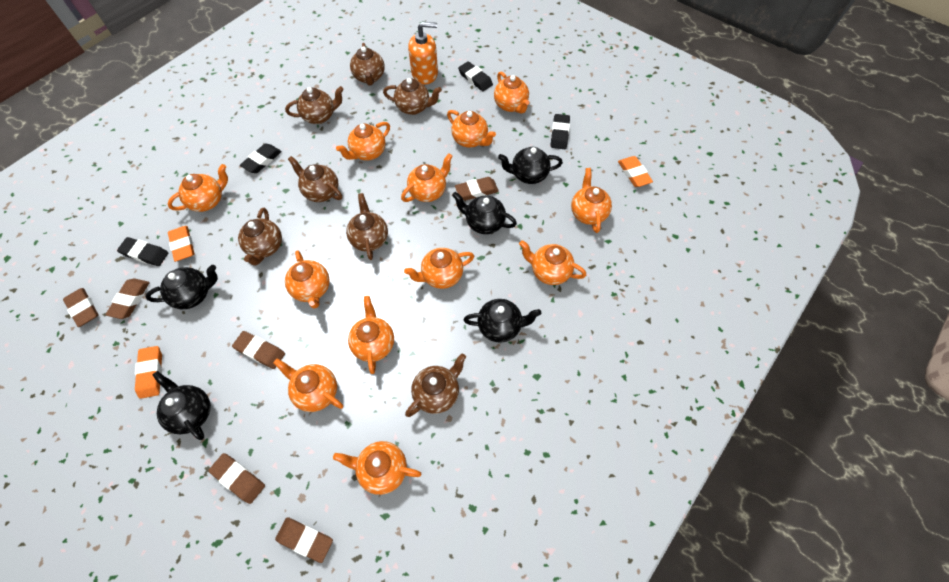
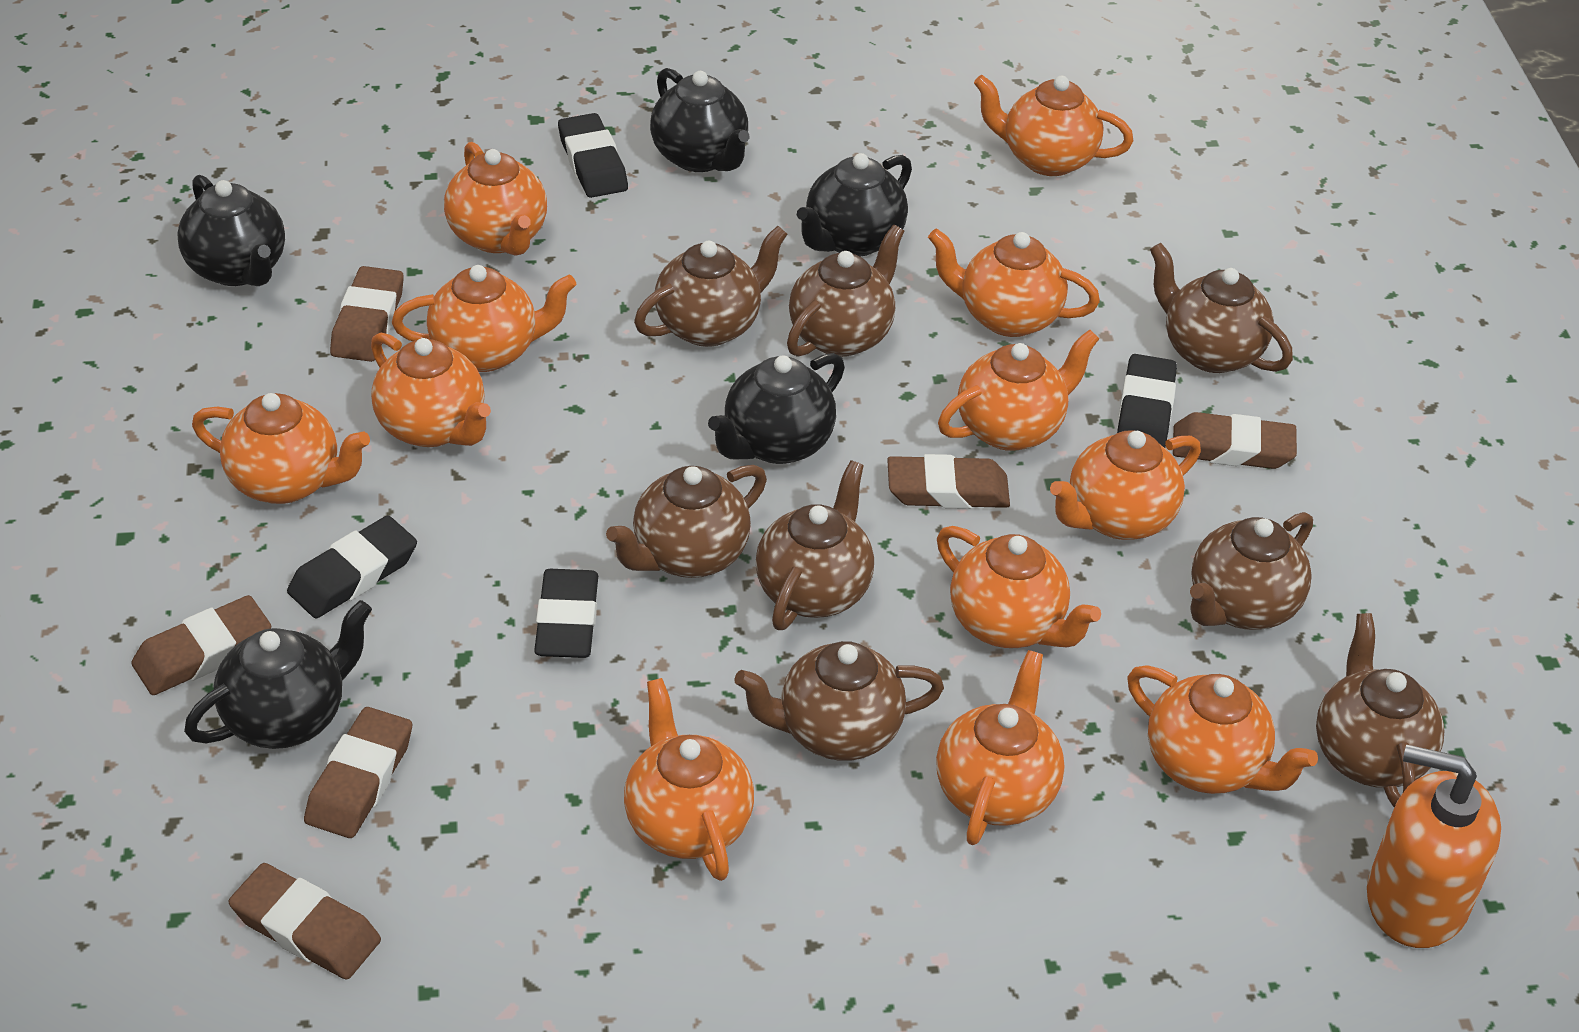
brown teapot: 7 -> 8
orange eraser: 3 -> 0

